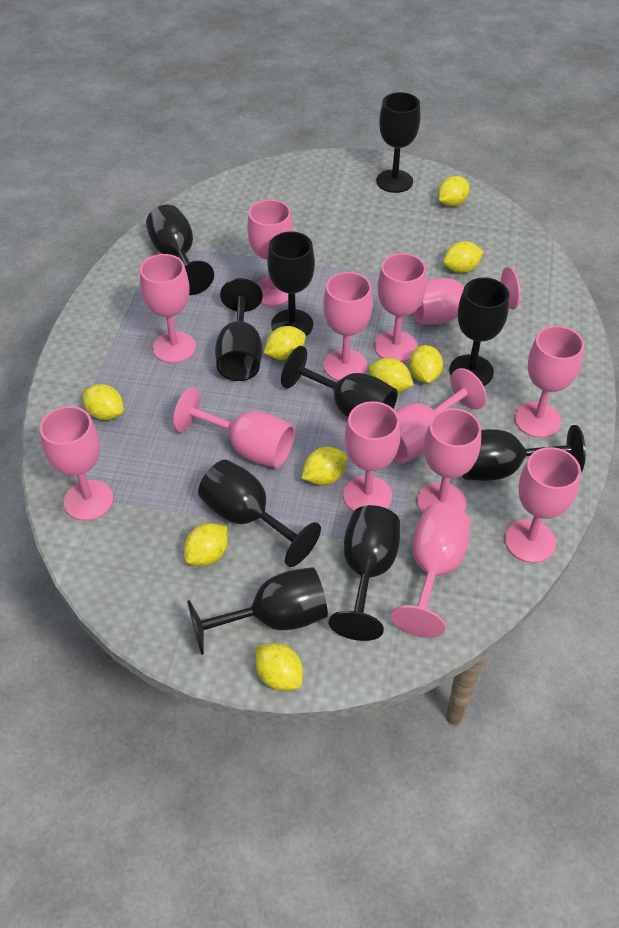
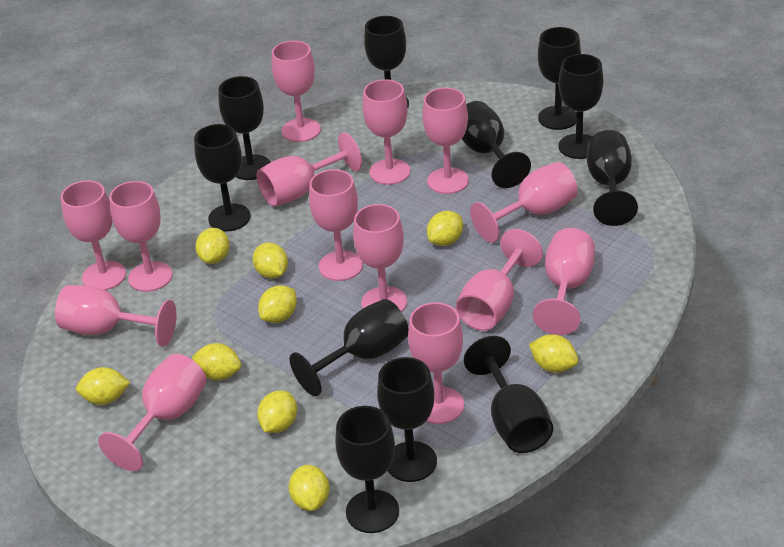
black goblet: 10 -> 11
pink goblet: 13 -> 14

